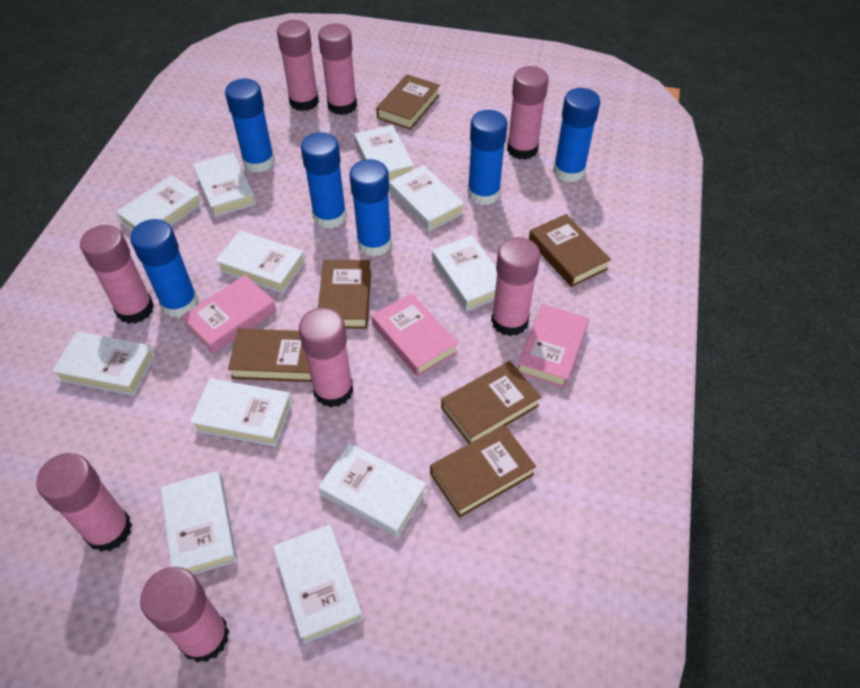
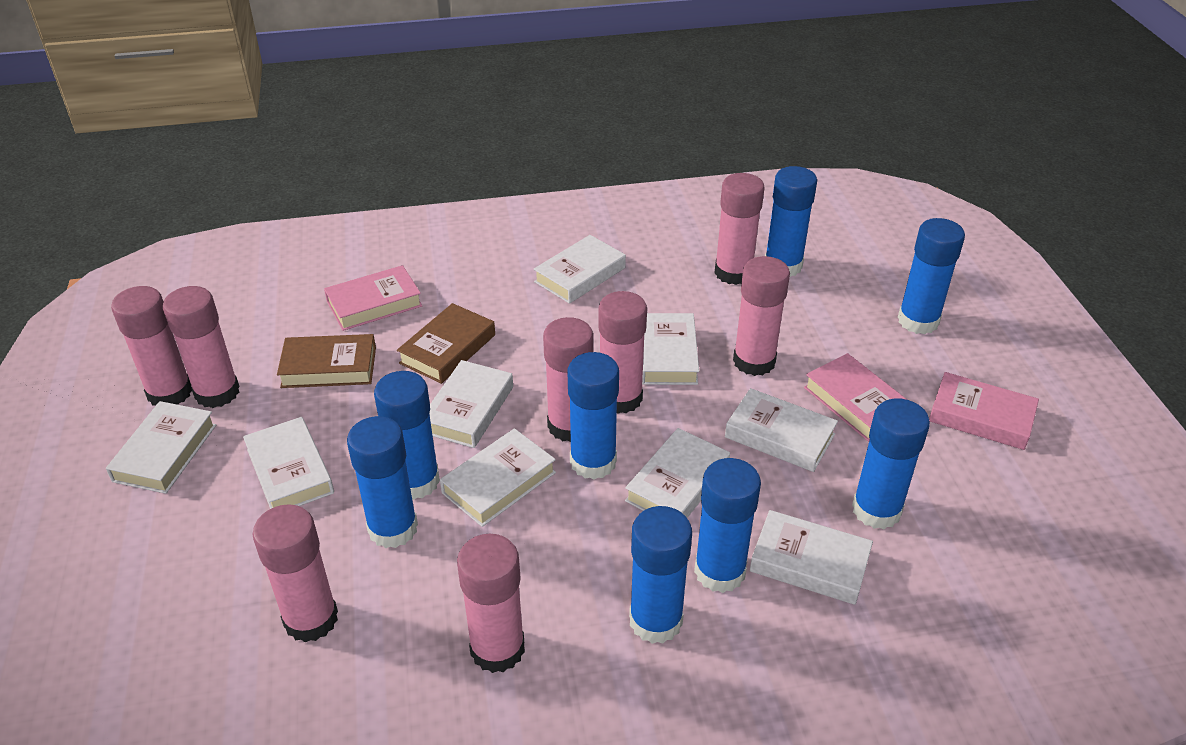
blue glue stick: 6 -> 8
brown book: 6 -> 2
white book: 11 -> 9

